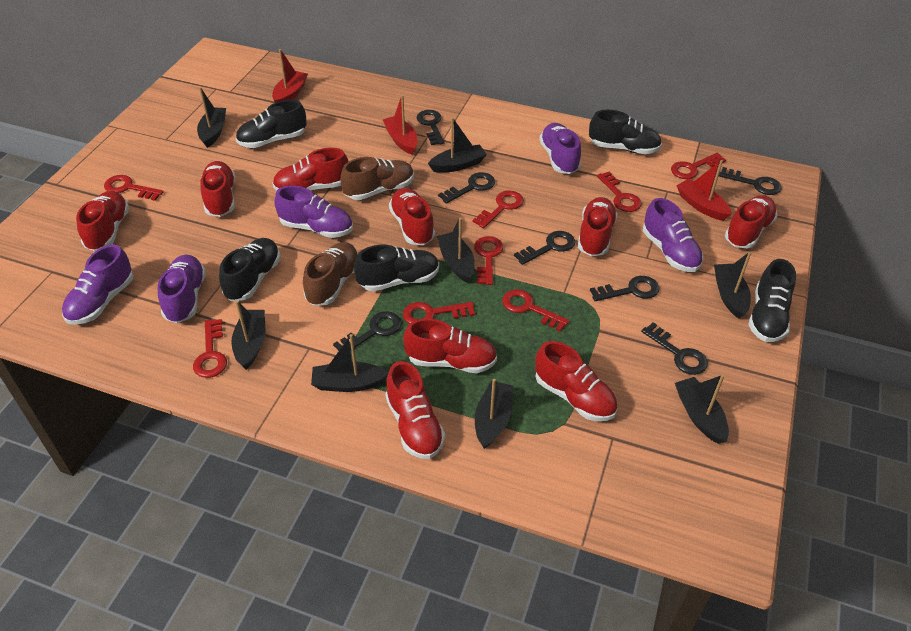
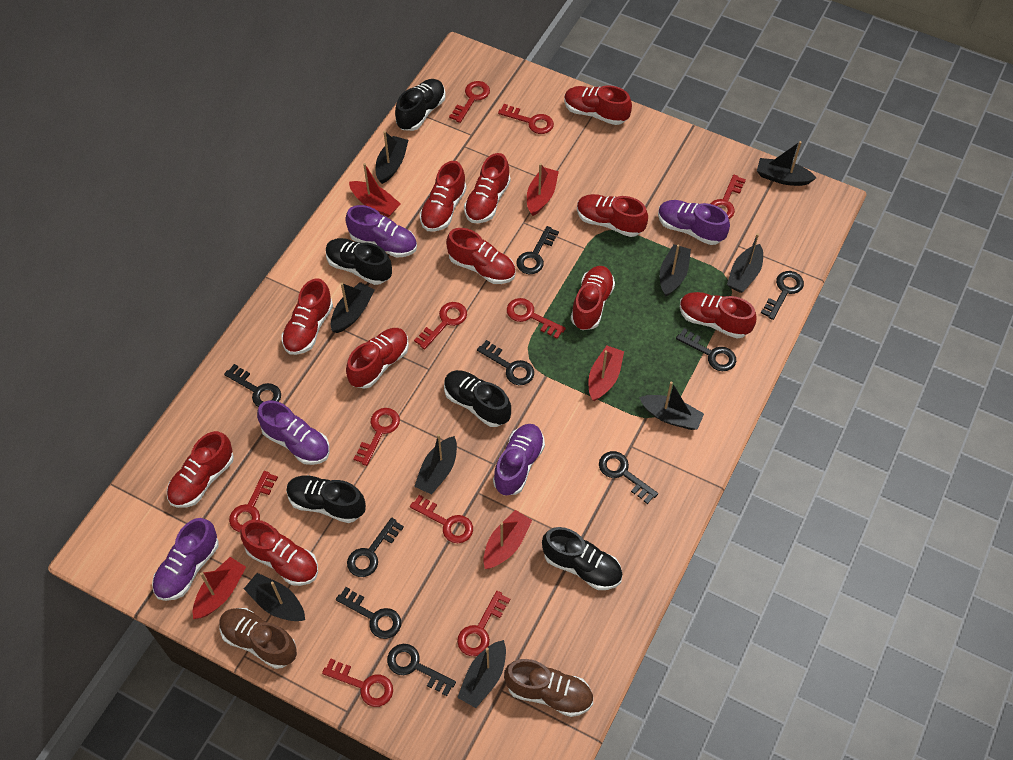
black boat: 8 -> 9
black key: 7 -> 9
red boat: 3 -> 5
red key: 8 -> 10
red shoe: 9 -> 11

